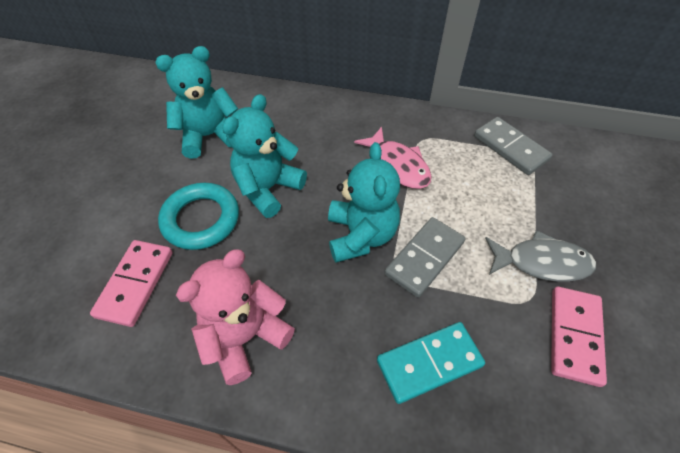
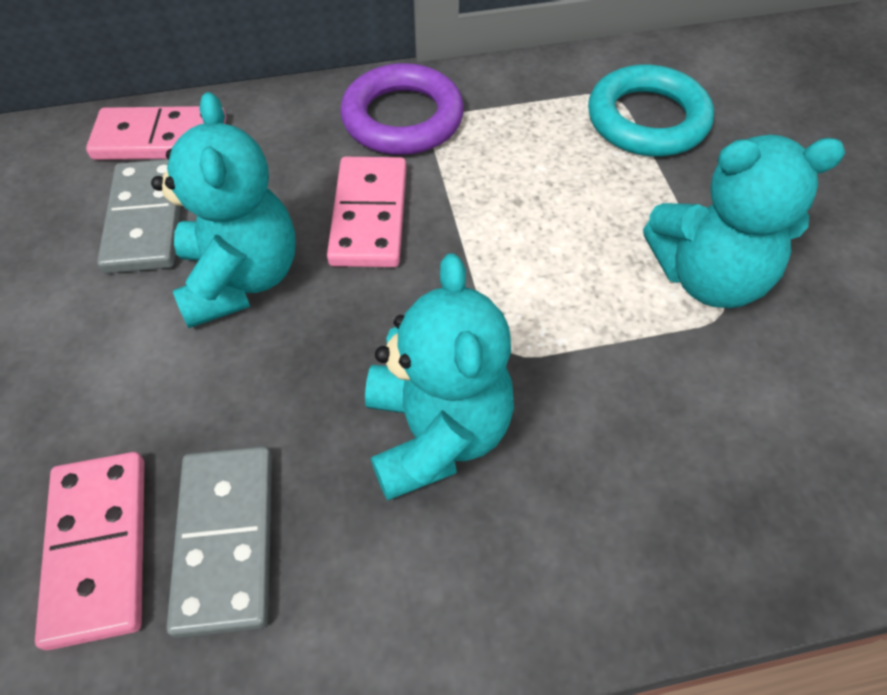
grey fish: 1 -> 0
pink domino: 2 -> 3
pink fish: 1 -> 0
pink teddy bear: 1 -> 0
purple ring: 0 -> 1
turquoise domino: 1 -> 0

